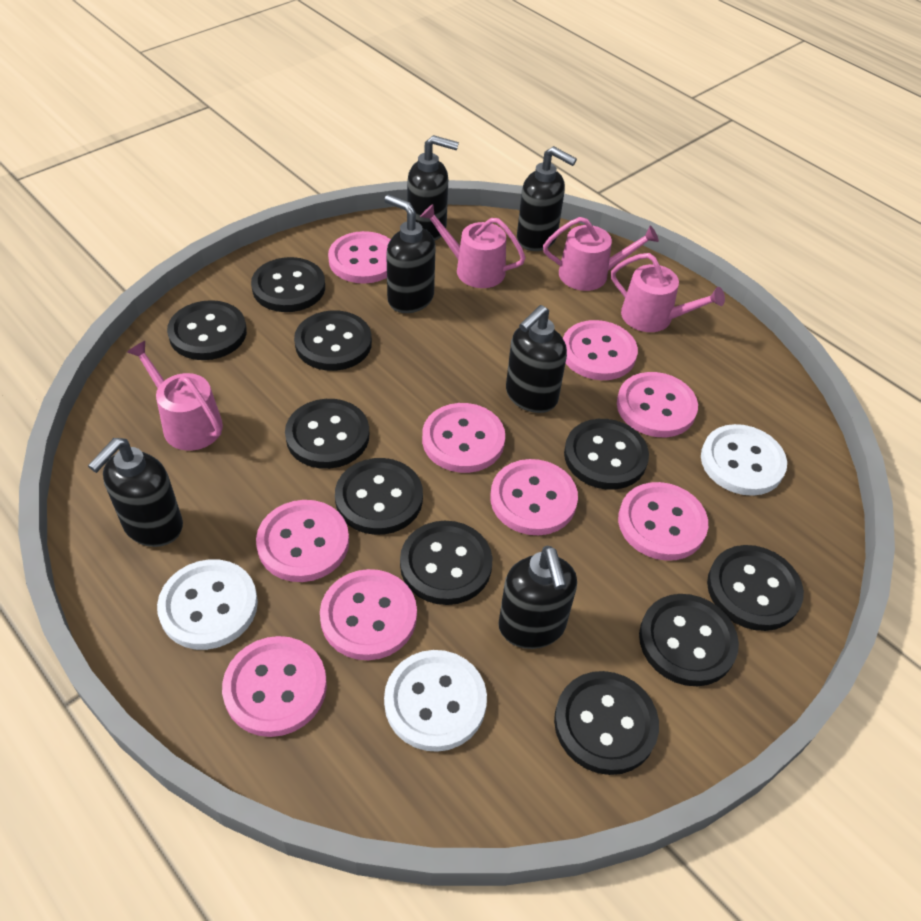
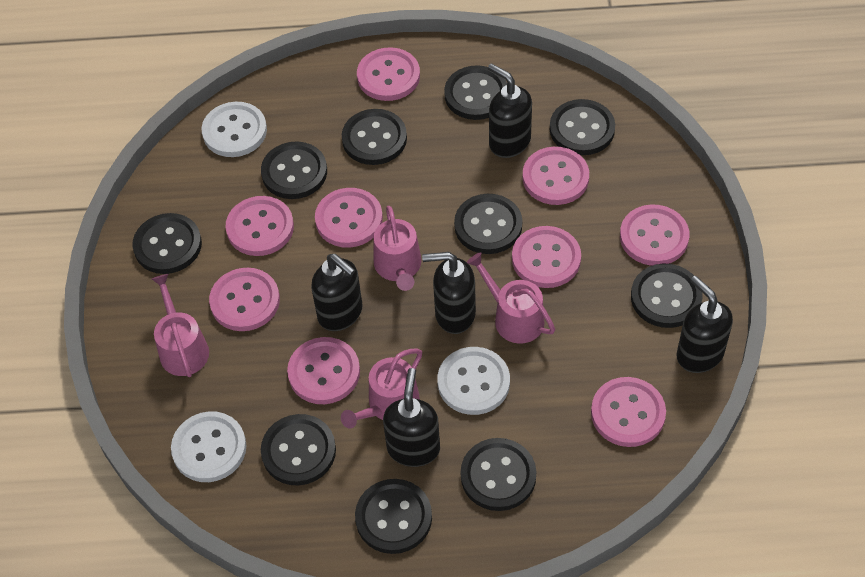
black soap dispenser: 6 -> 5

